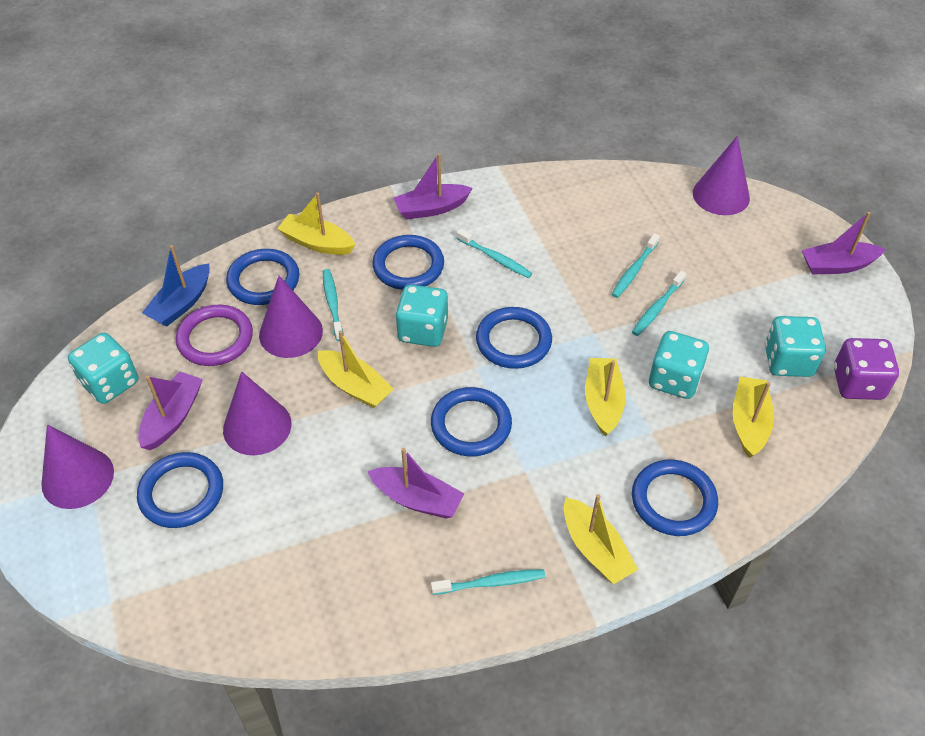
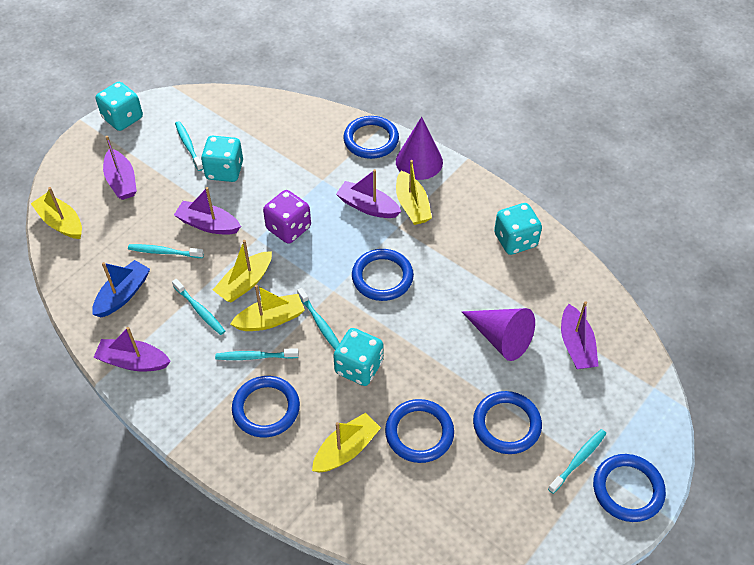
purple boat: 4 -> 5
purple cone: 4 -> 2
purple ring: 1 -> 0
turquoise toothbrush: 5 -> 6

